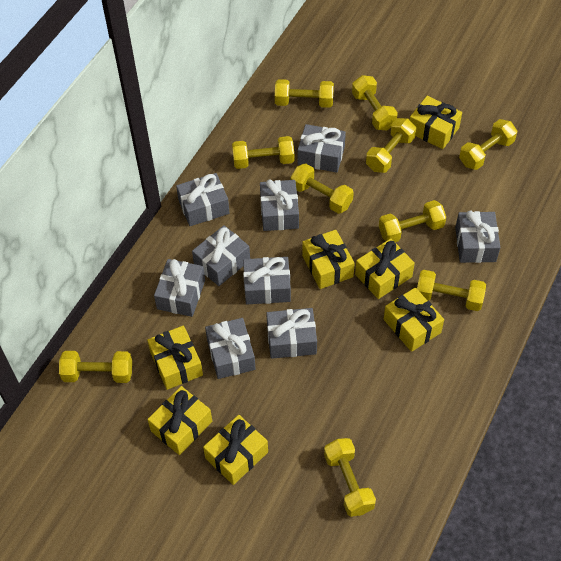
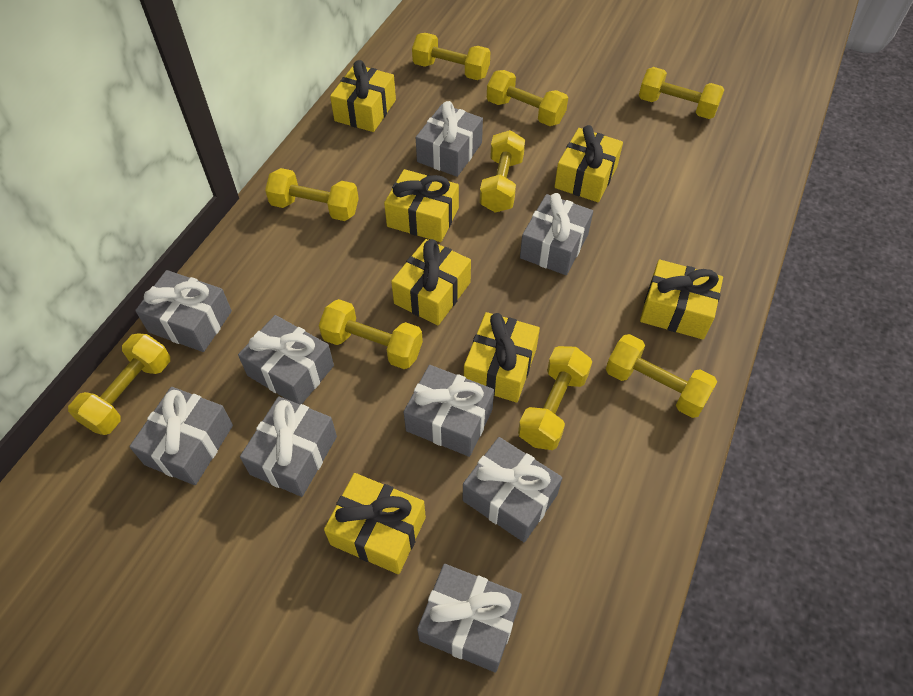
yellow dumbbell: 10 -> 9

